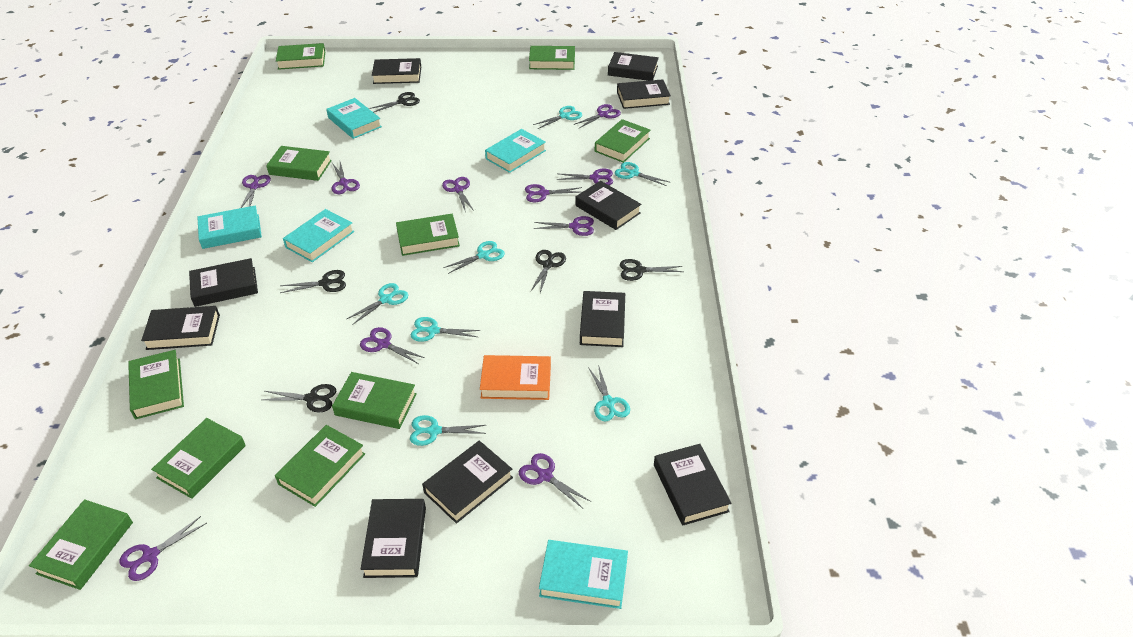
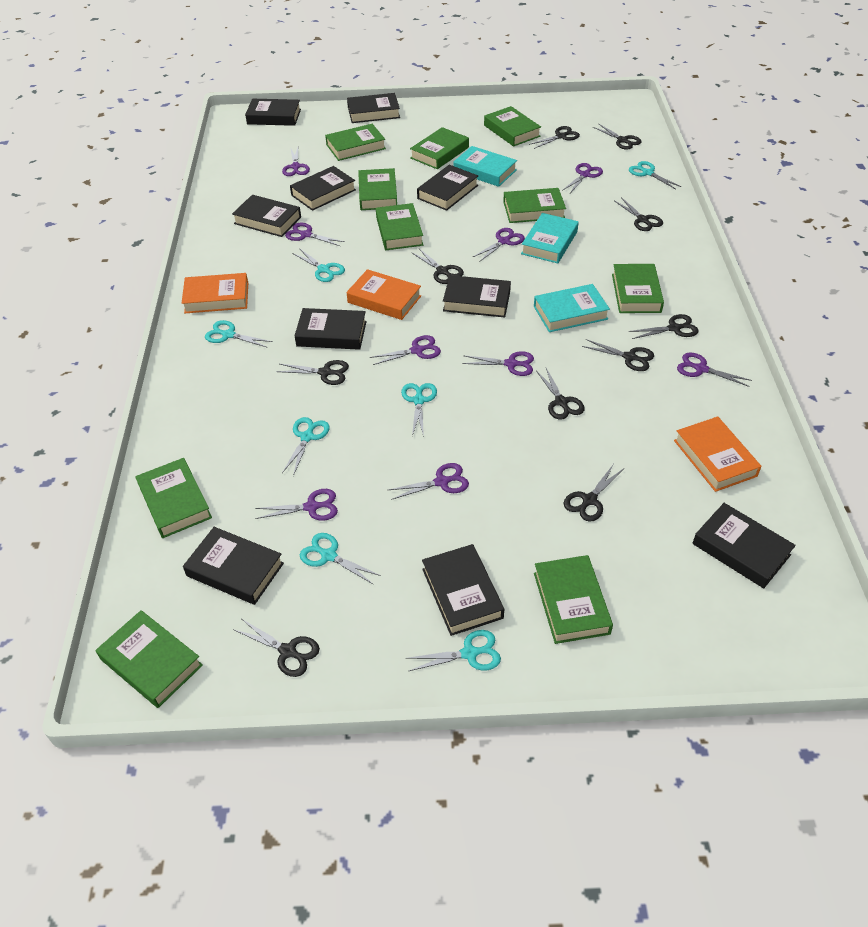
black scissors: 5 -> 10
orange book: 1 -> 3
purple scissors: 10 -> 9
turquoise book: 5 -> 3

